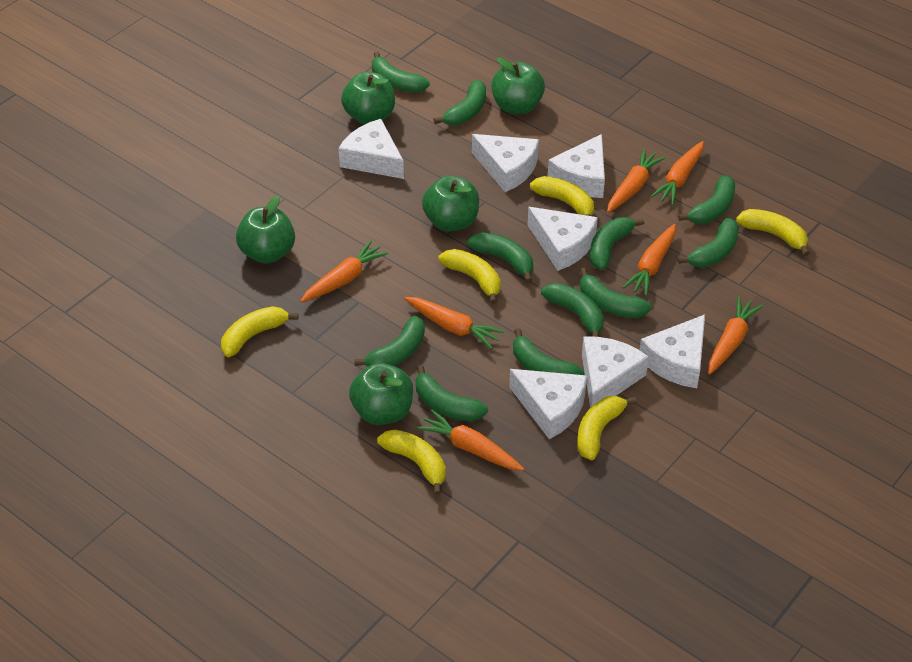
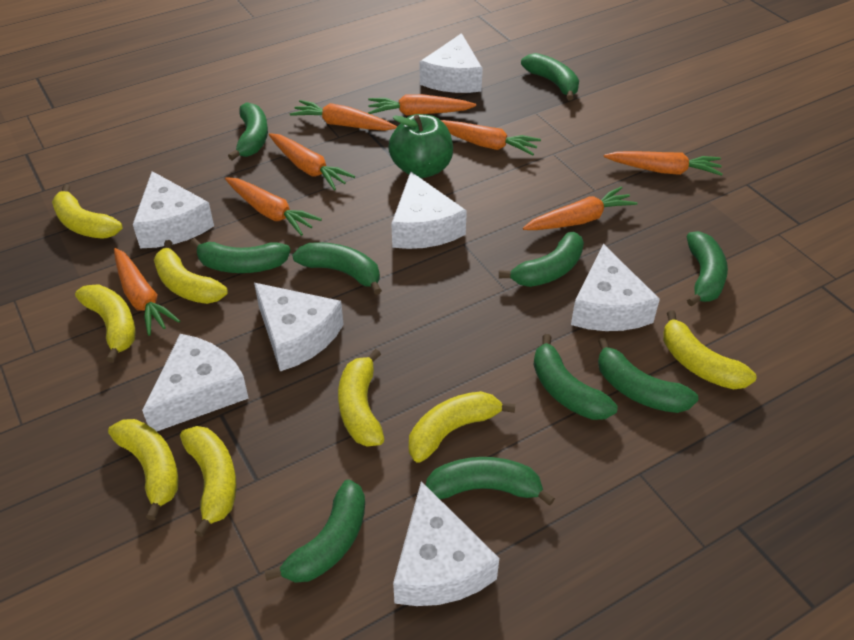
green apple: 5 -> 1
green banana: 11 -> 10
orange carrot: 7 -> 8
yellow banana: 6 -> 8

